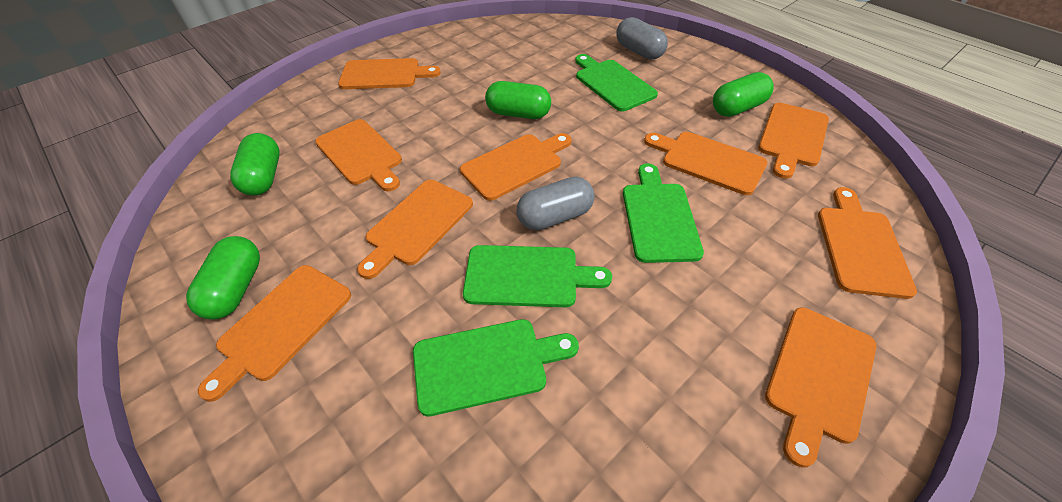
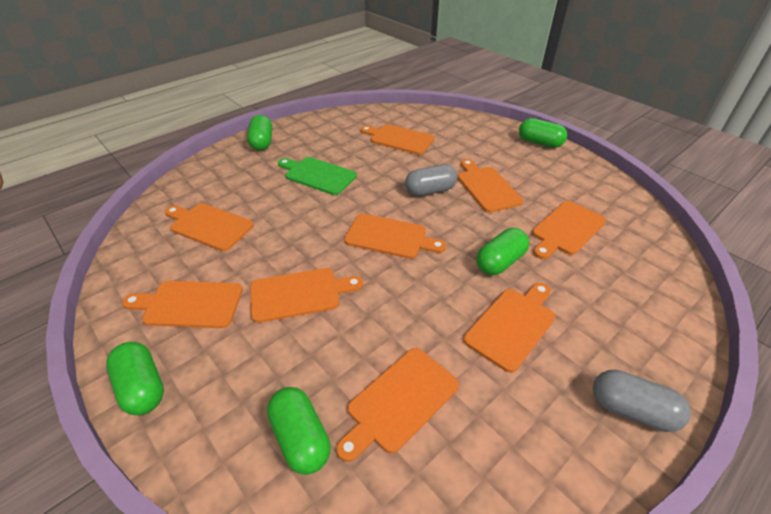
green capsule: 4 -> 5
green cutting board: 4 -> 1

